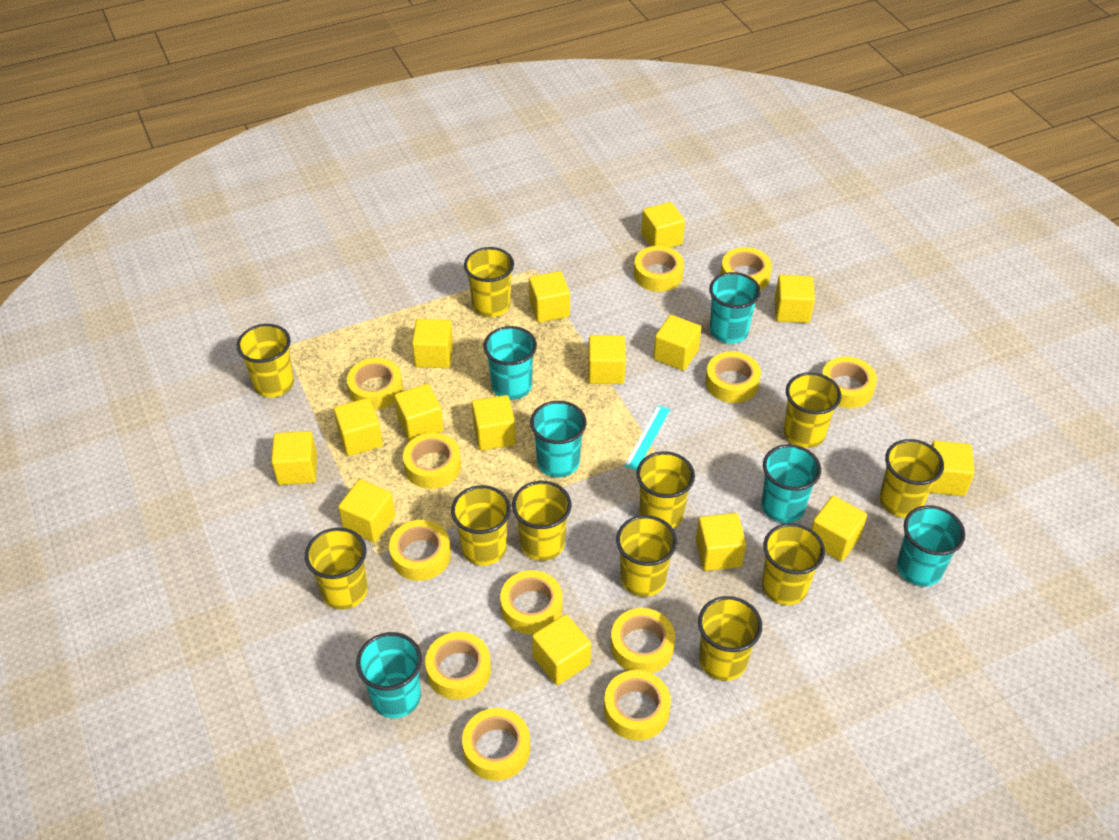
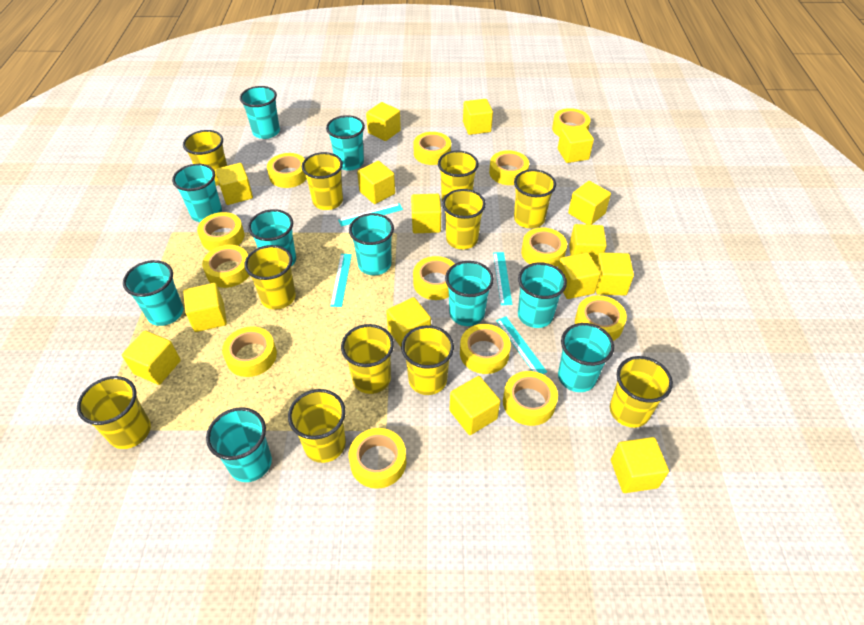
turquoise cup: 6 -> 10
turquoise ruler: 1 -> 4
yellow tape: 12 -> 13

